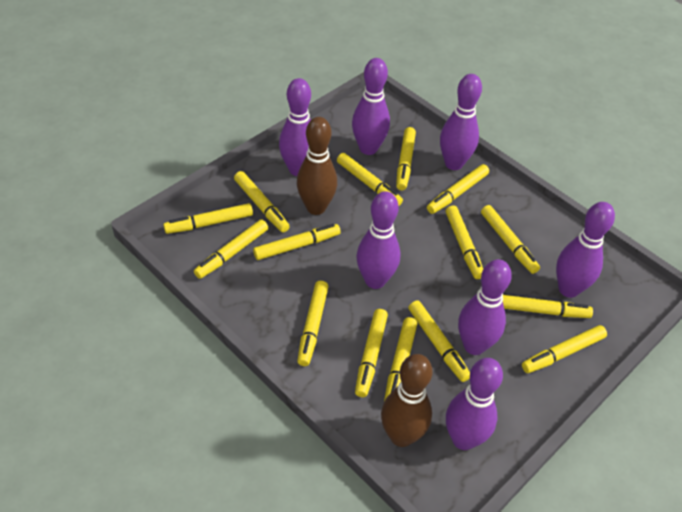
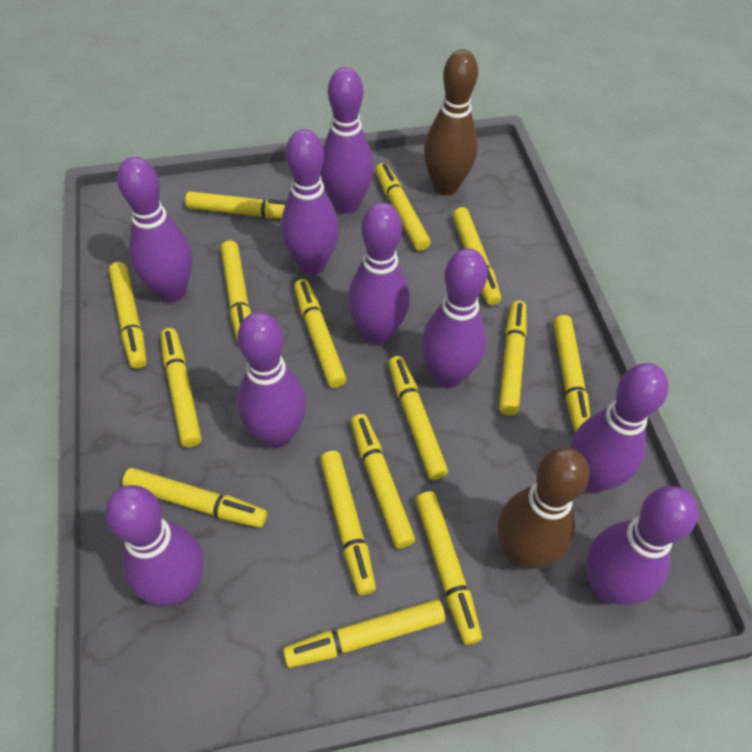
purple bowling pin: 7 -> 9

